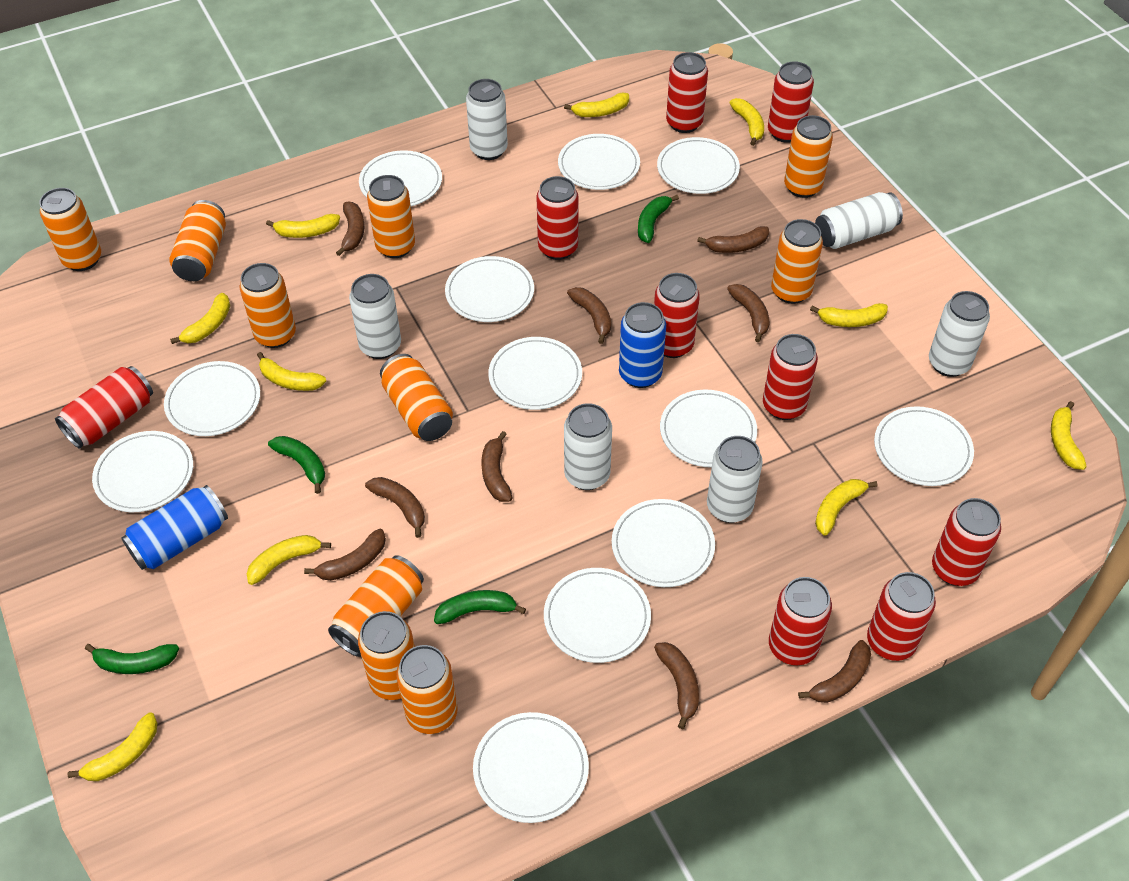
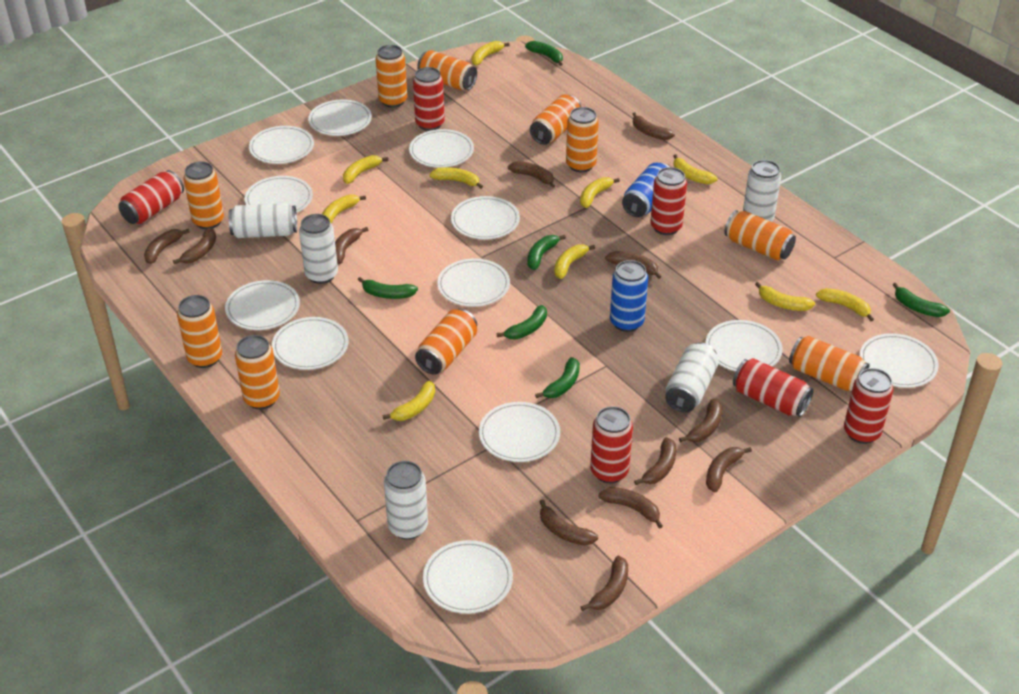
brown banana: 9 -> 12
green banana: 4 -> 6
red can: 9 -> 6
white can: 6 -> 5

